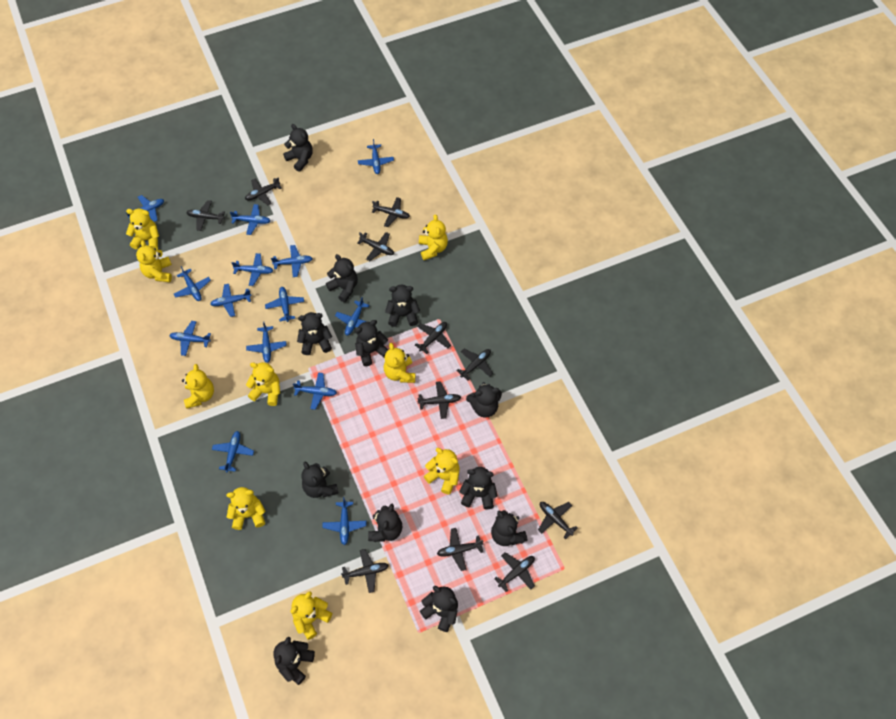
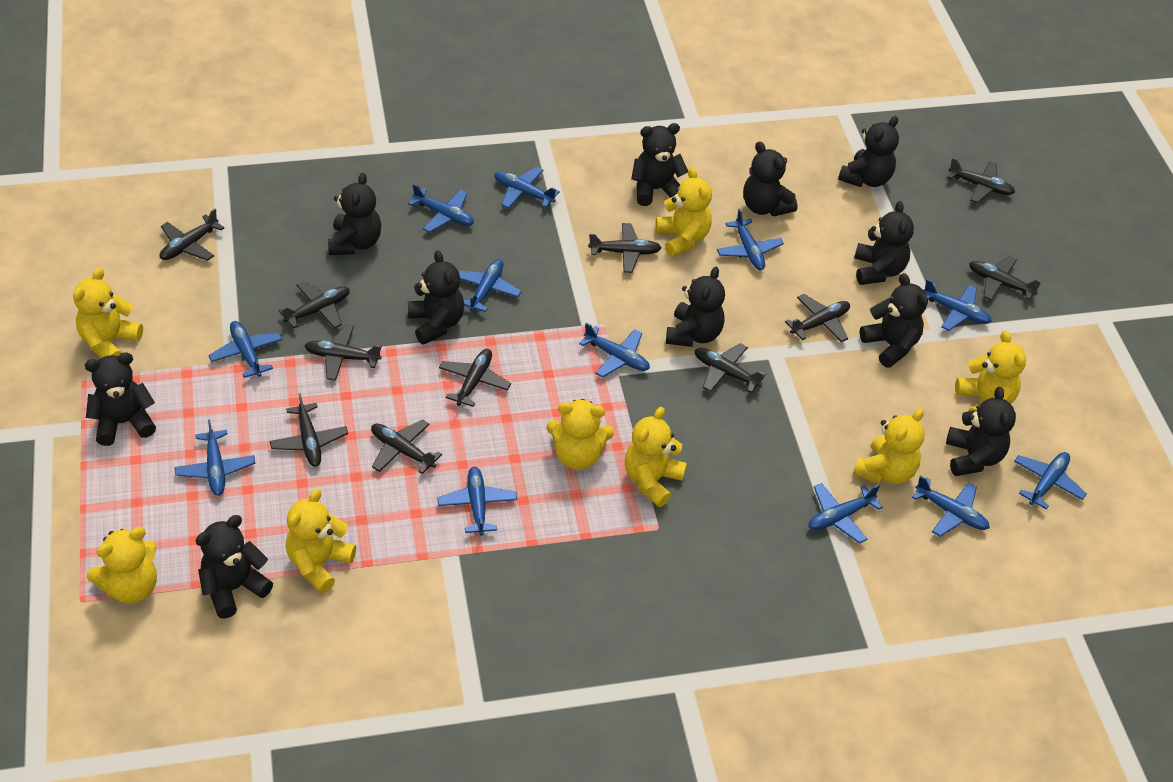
black teddy bear: 12 -> 11
blue plane: 14 -> 12
yellow teddy bear: 9 -> 8

